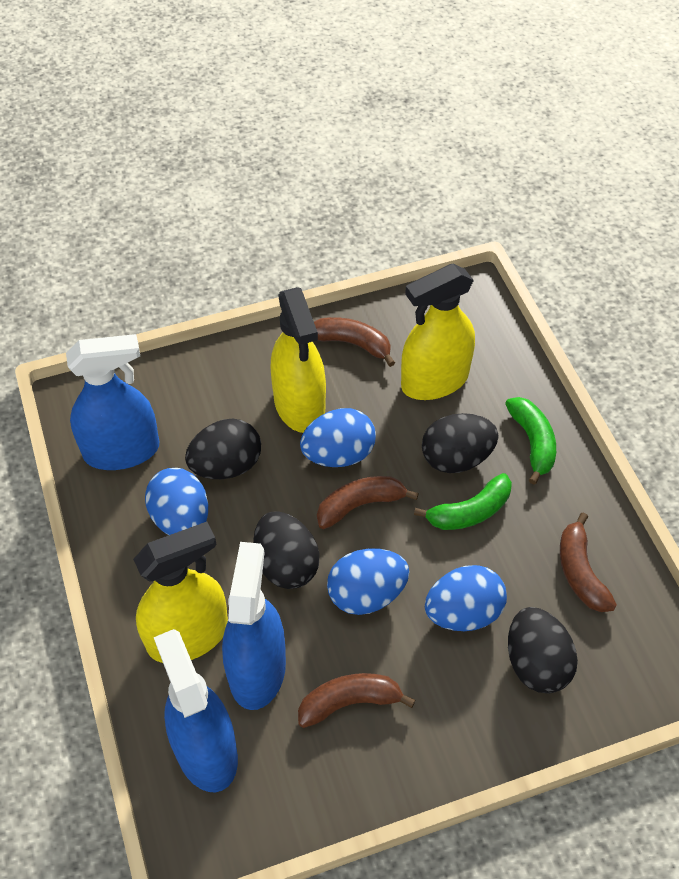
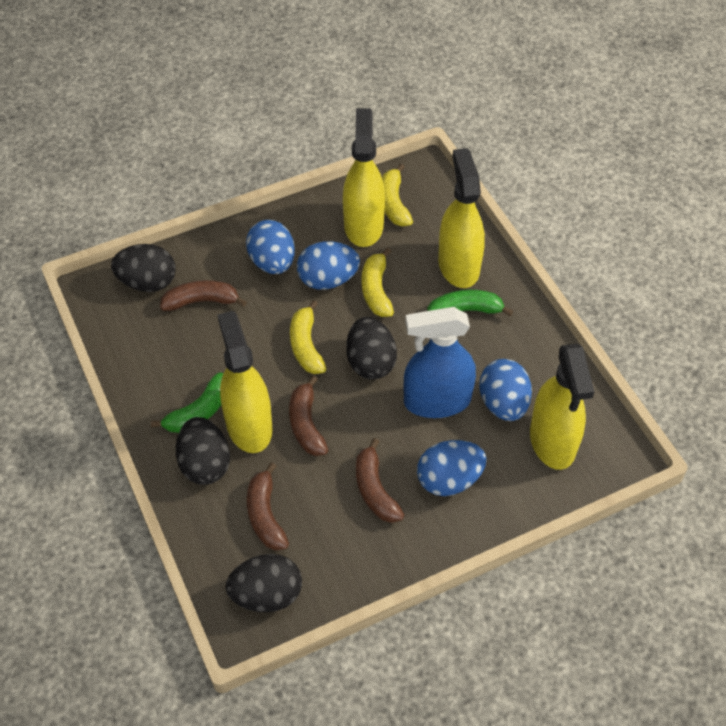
blue spray bottle: 3 -> 1
yellow banana: 0 -> 3
yellow spray bottle: 3 -> 4

